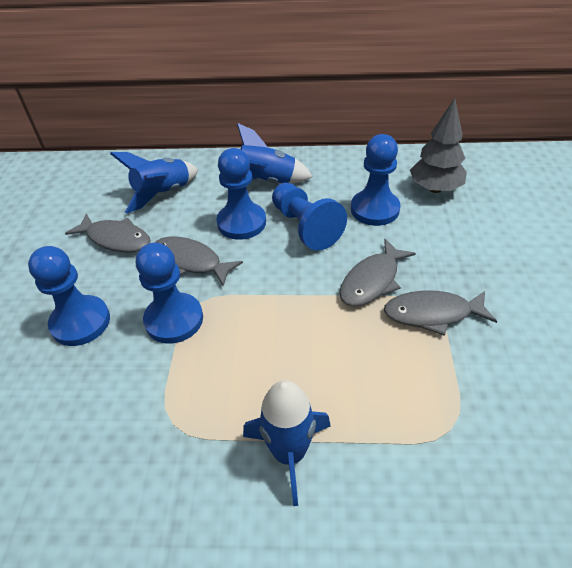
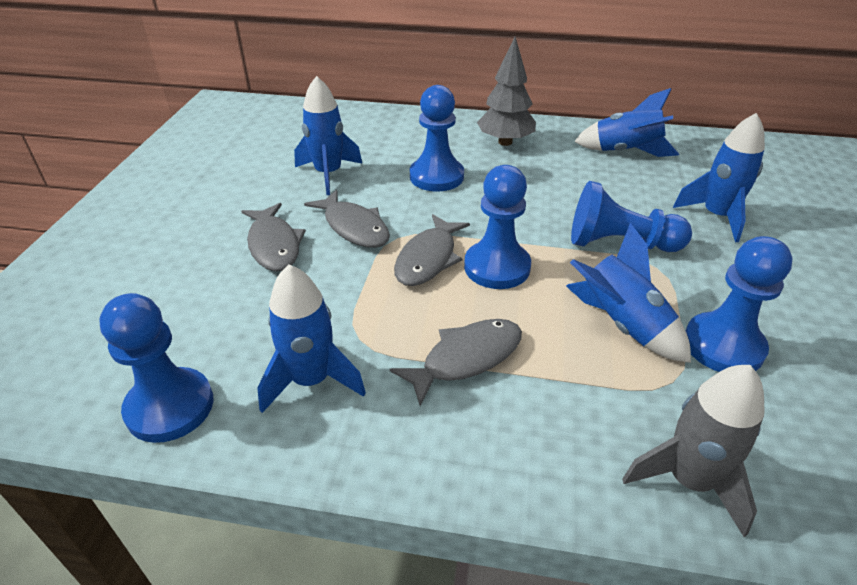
blue rocket: 3 -> 5
grey rocket: 0 -> 1

